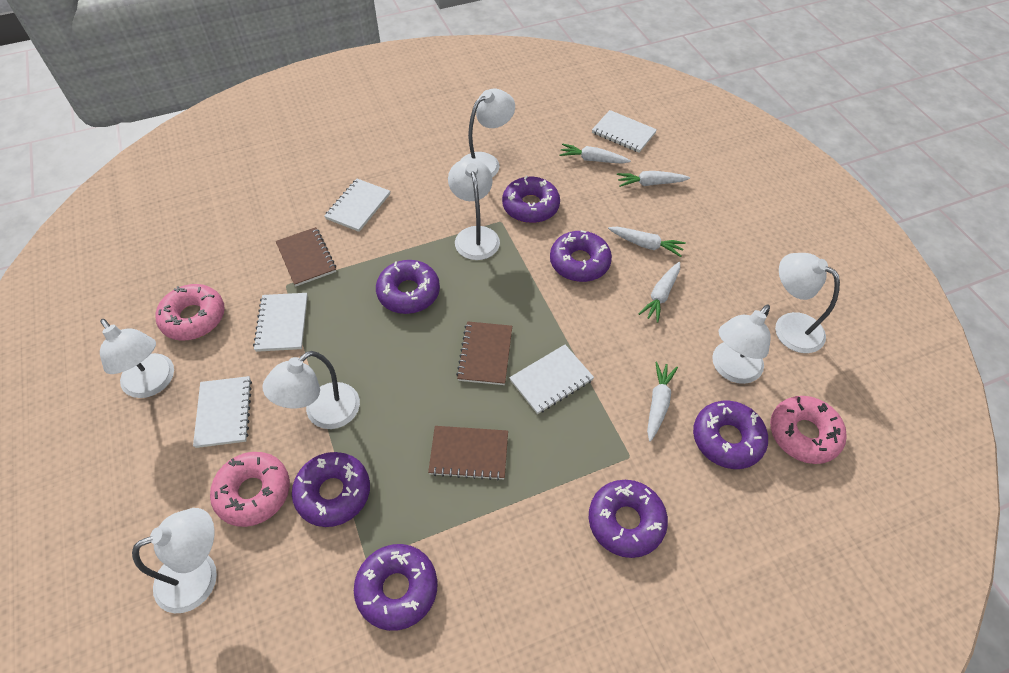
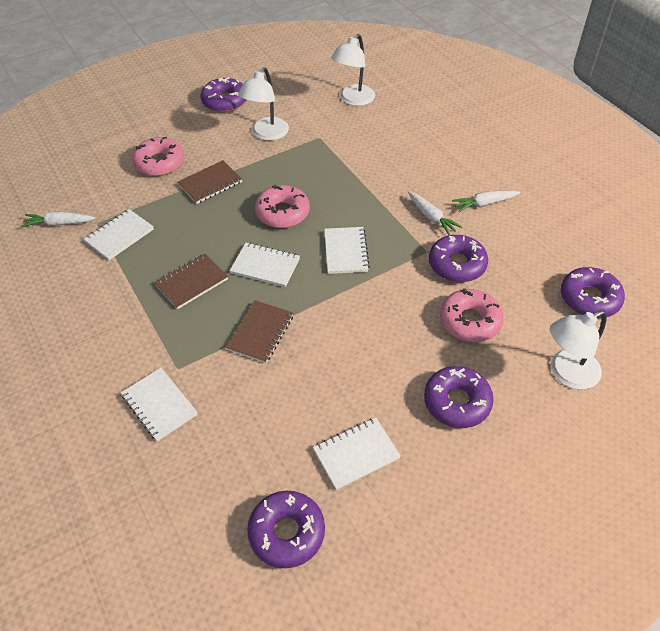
purple donut: 7 -> 5
white carrot: 5 -> 3
white lamp: 7 -> 3

